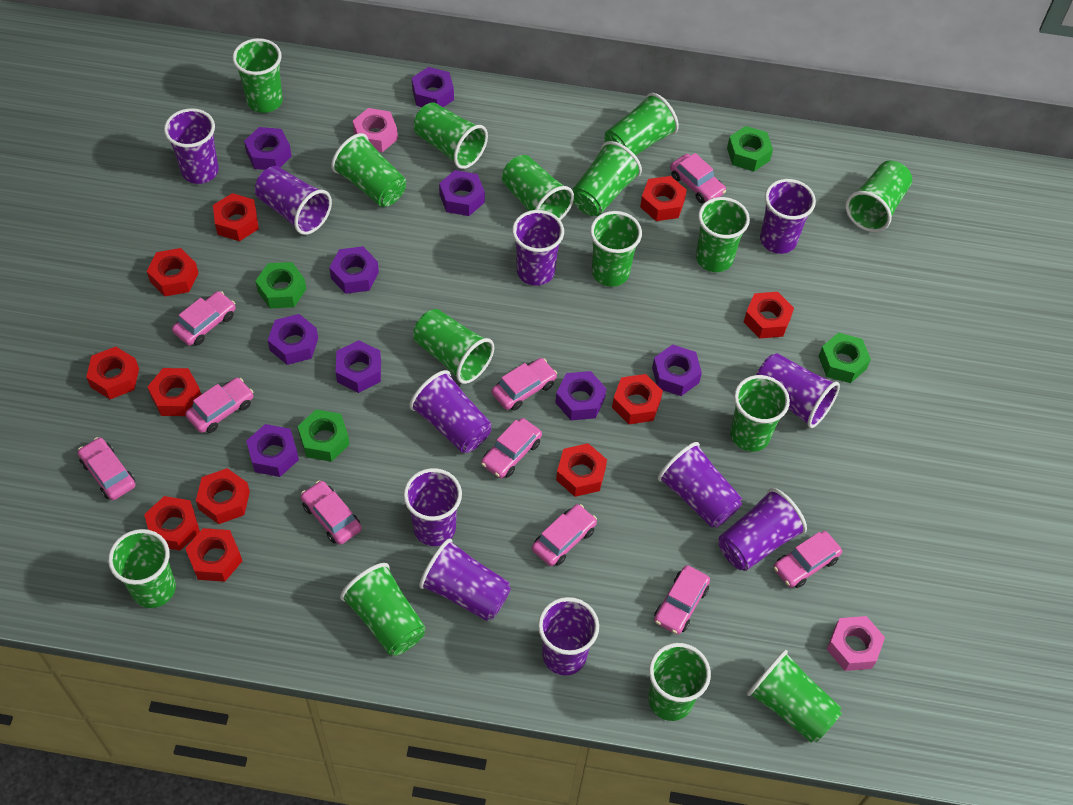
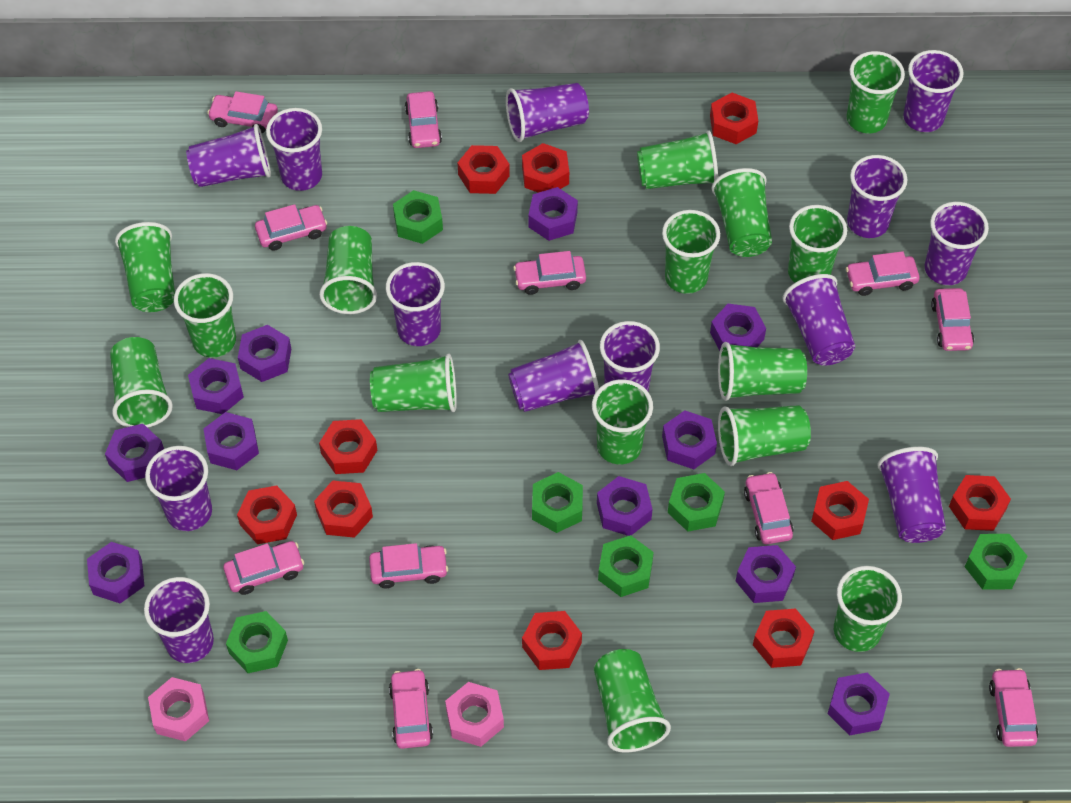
green nut: 4 -> 6
pink car: 10 -> 11
purple cup: 11 -> 13
purple nut: 9 -> 11
red nut: 11 -> 10

